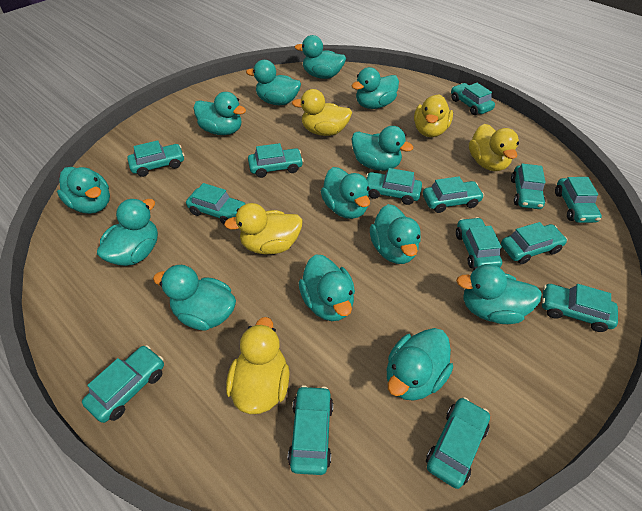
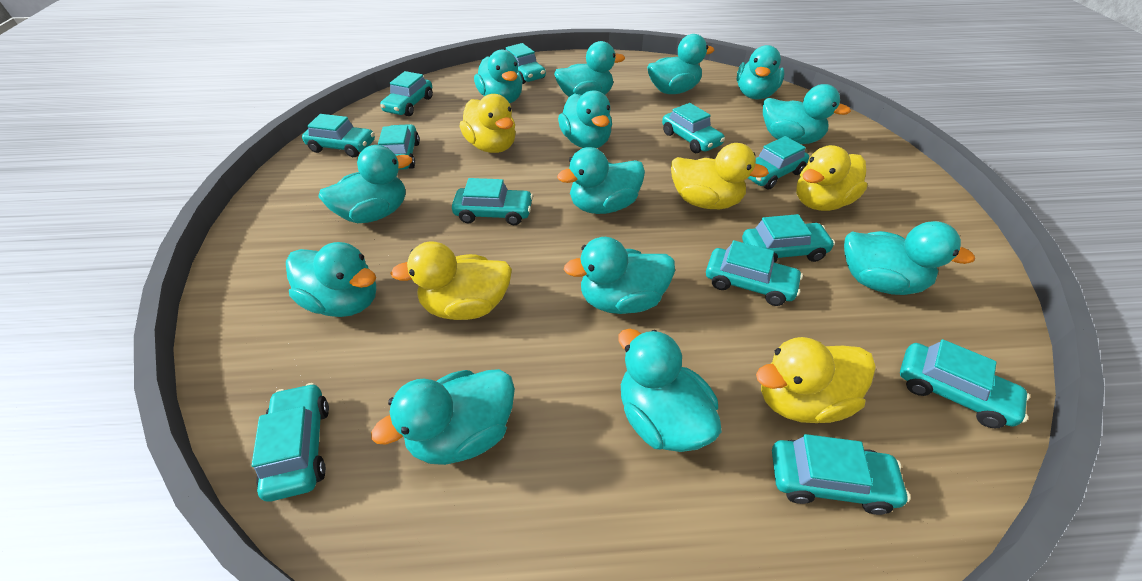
turquoise car: 14 -> 12

